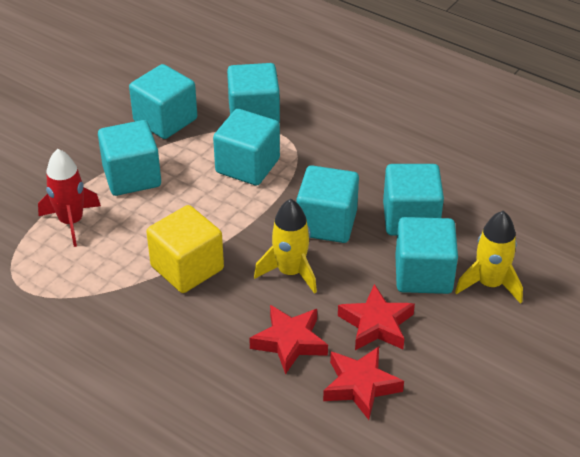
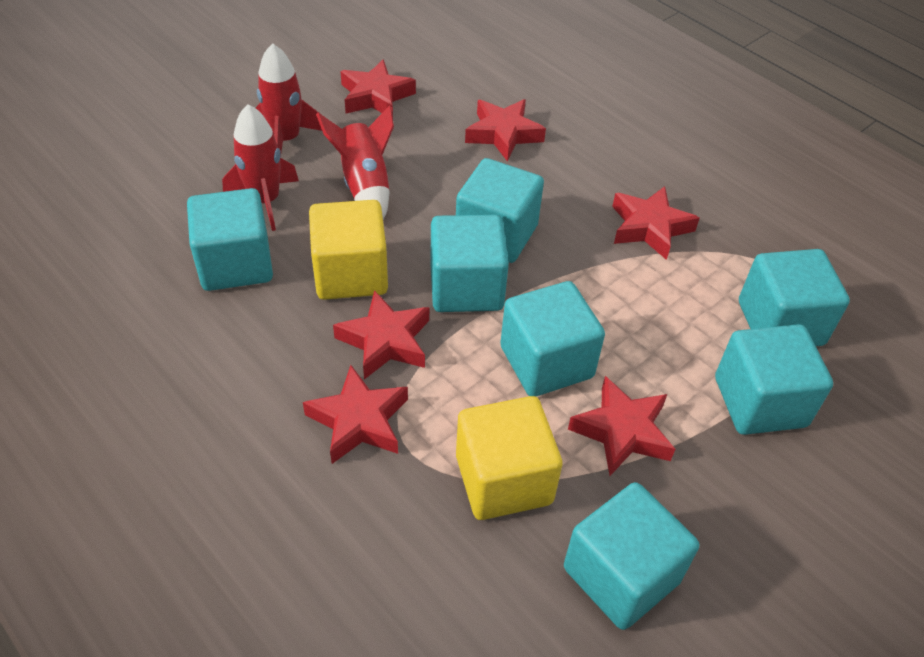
red rocket: 1 -> 3
red star: 3 -> 6
yellow cube: 1 -> 2
yellow rocket: 2 -> 0

